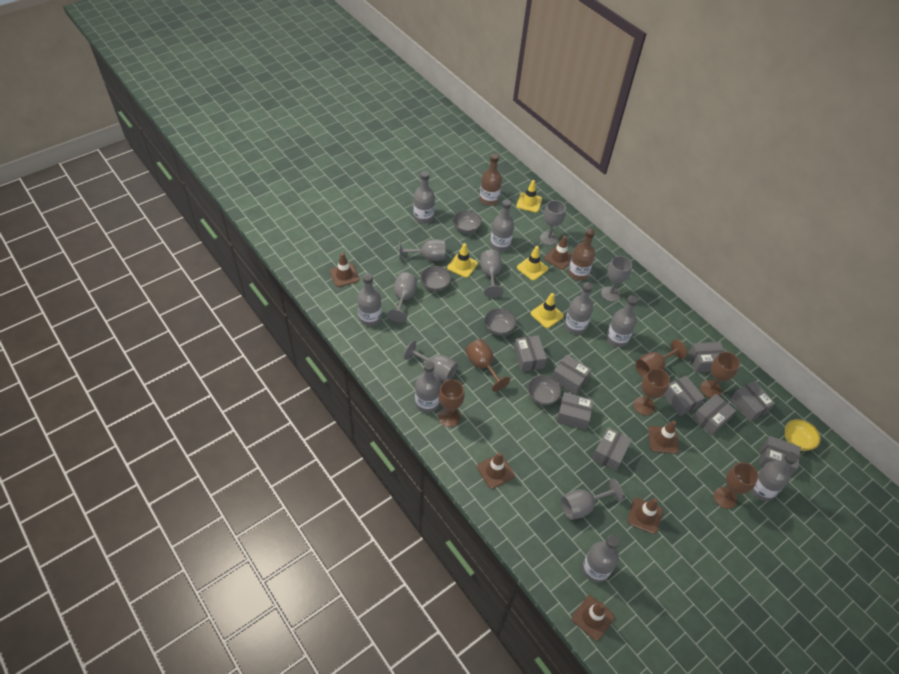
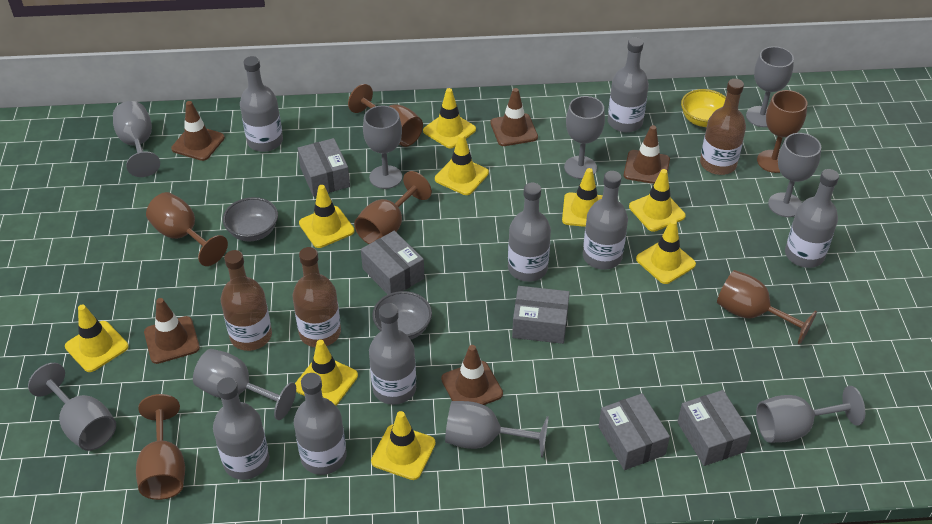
brown bottle: 2 -> 3
brown traffic cone: 6 -> 5
grey bowl: 4 -> 2
grey box: 9 -> 5
grey goblet: 7 -> 9
yellow traffic cone: 4 -> 9

